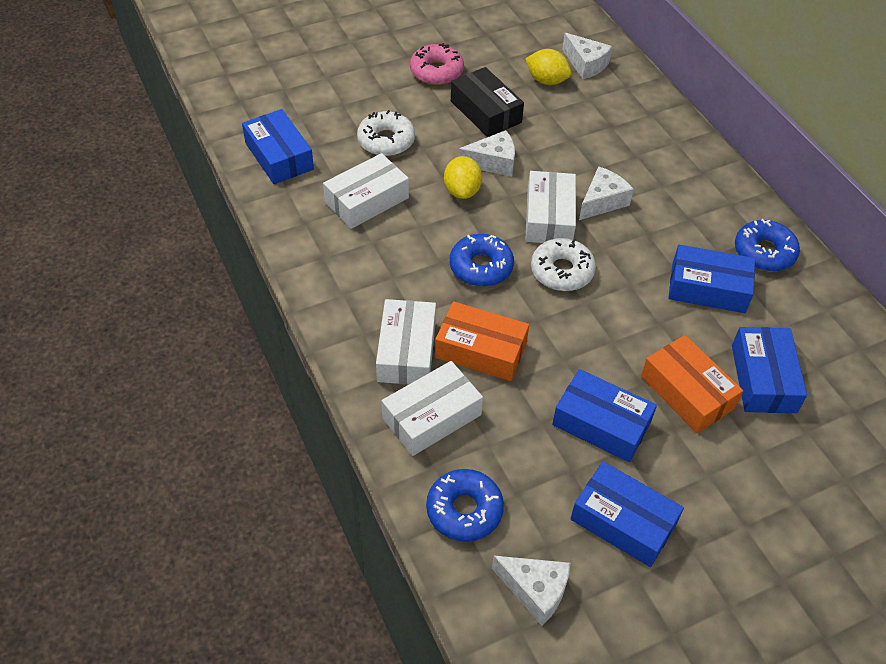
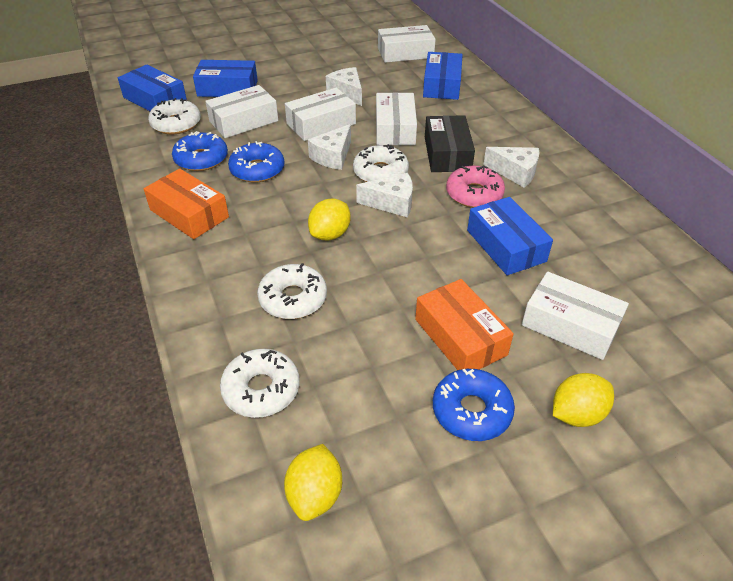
blue box: 5 -> 4
white box: 4 -> 5
white donut: 2 -> 4
yellow lemon: 2 -> 3

